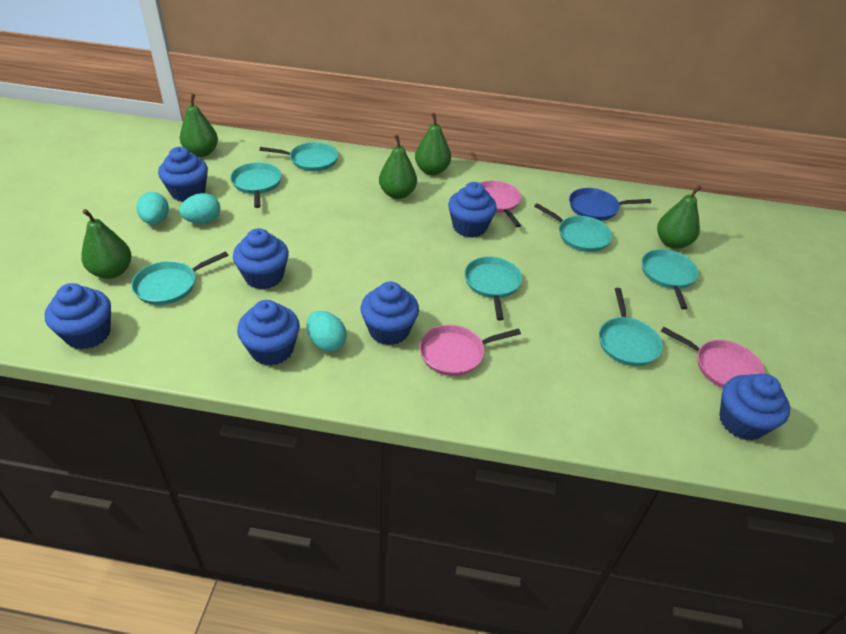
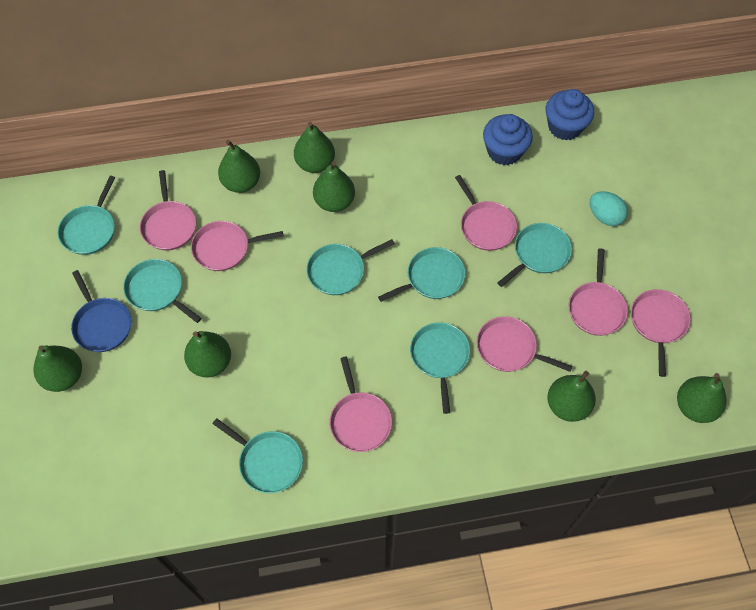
blue cupcake: 7 -> 2
green pear: 5 -> 7
pink pan: 3 -> 7
turquoise egg: 3 -> 1

